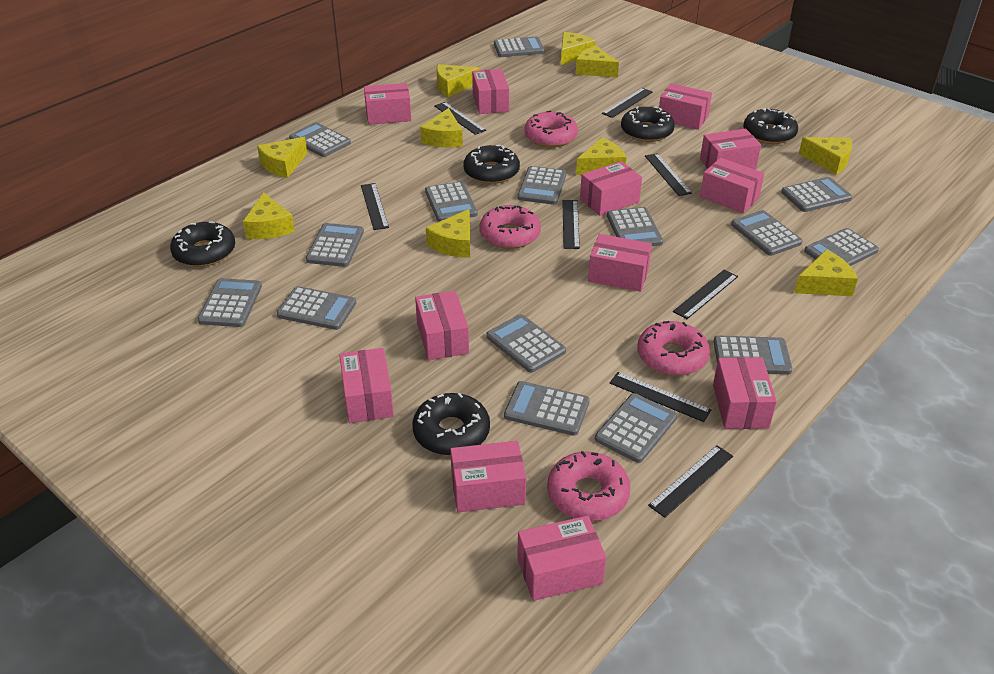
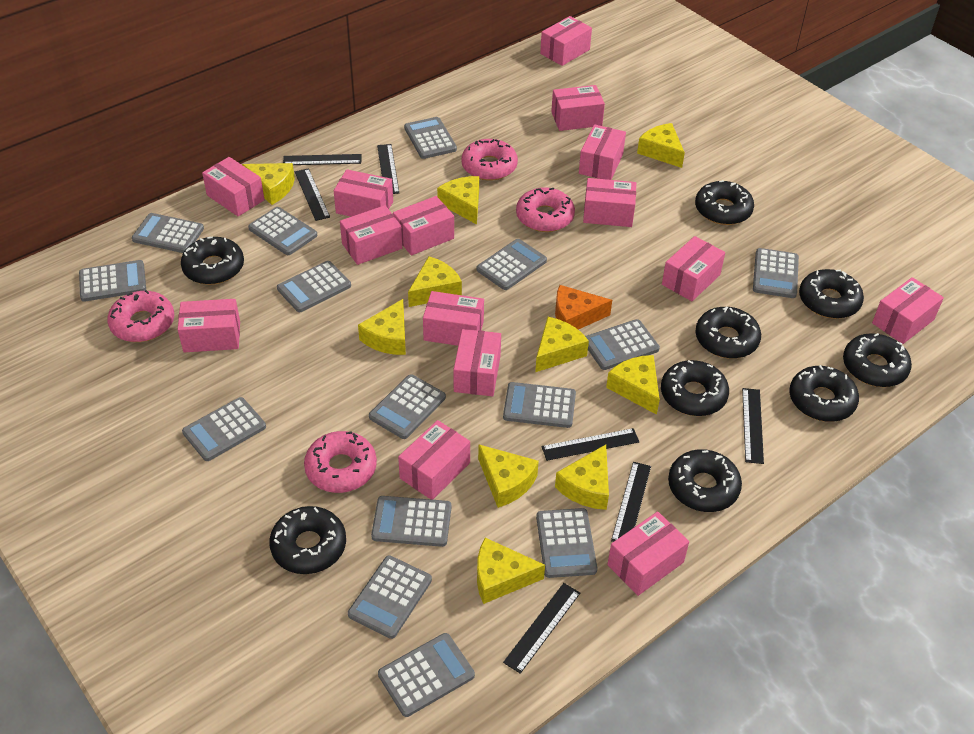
black donut: 5 -> 9
black ruler: 8 -> 7
orange cheese: 0 -> 1
pink box: 12 -> 15

